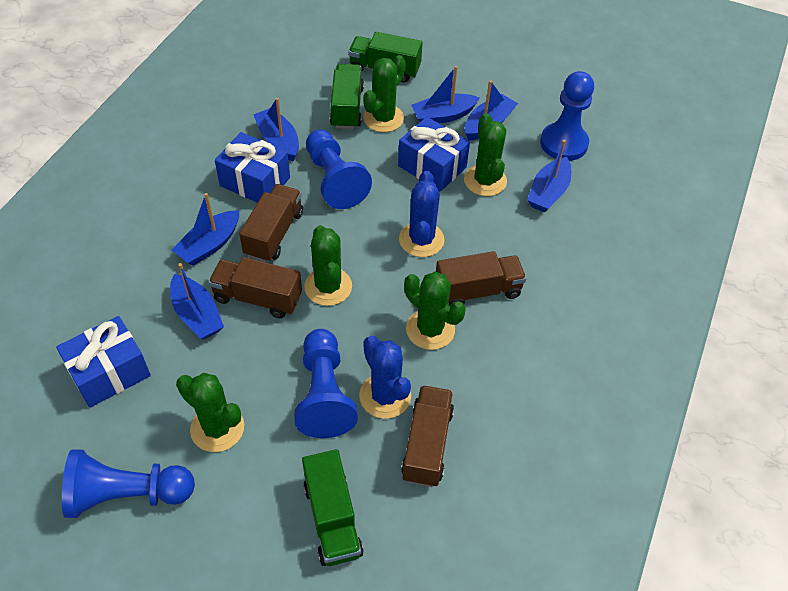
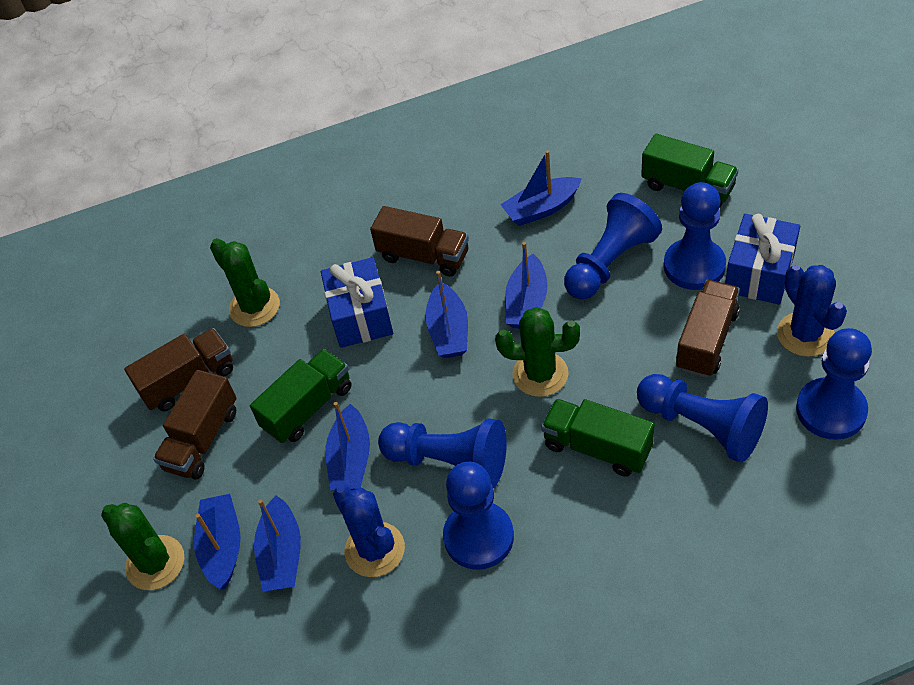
blue gift: 3 -> 2
blue pawn: 4 -> 6
green cactus: 5 -> 3

